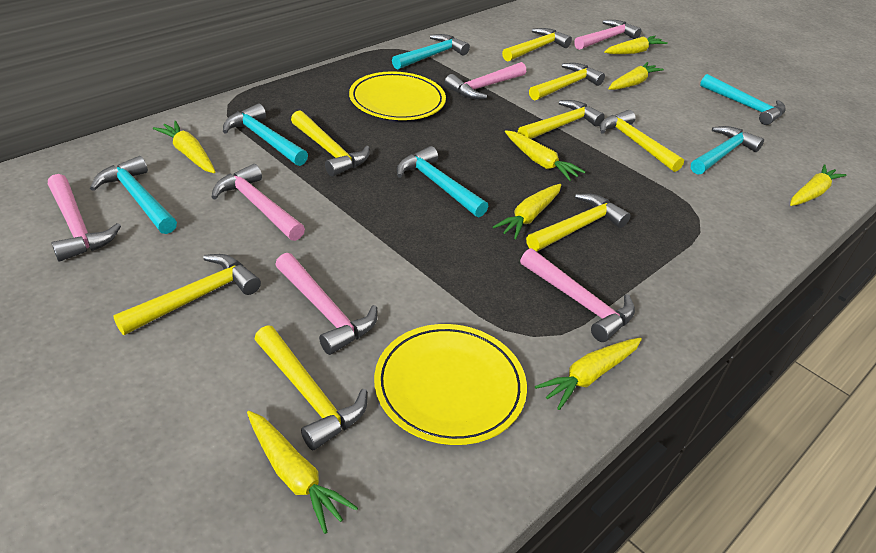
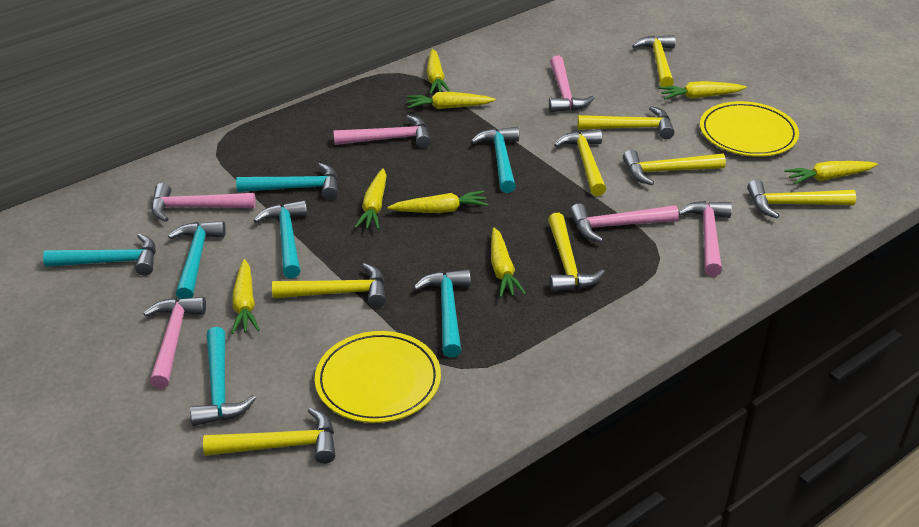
turquoise hammer: 6 -> 7

